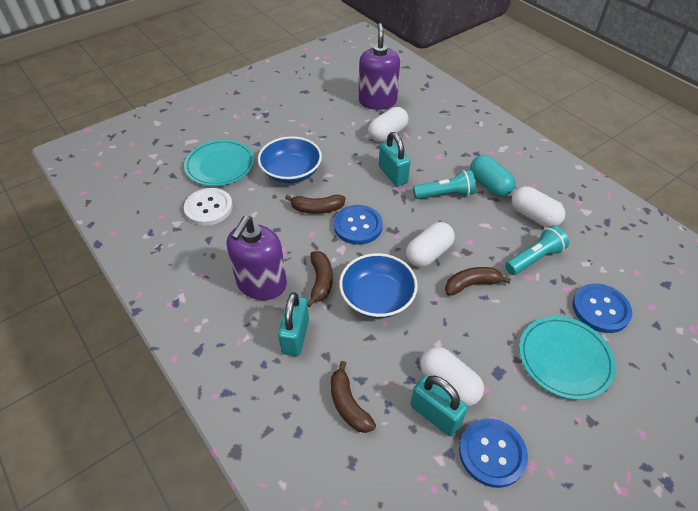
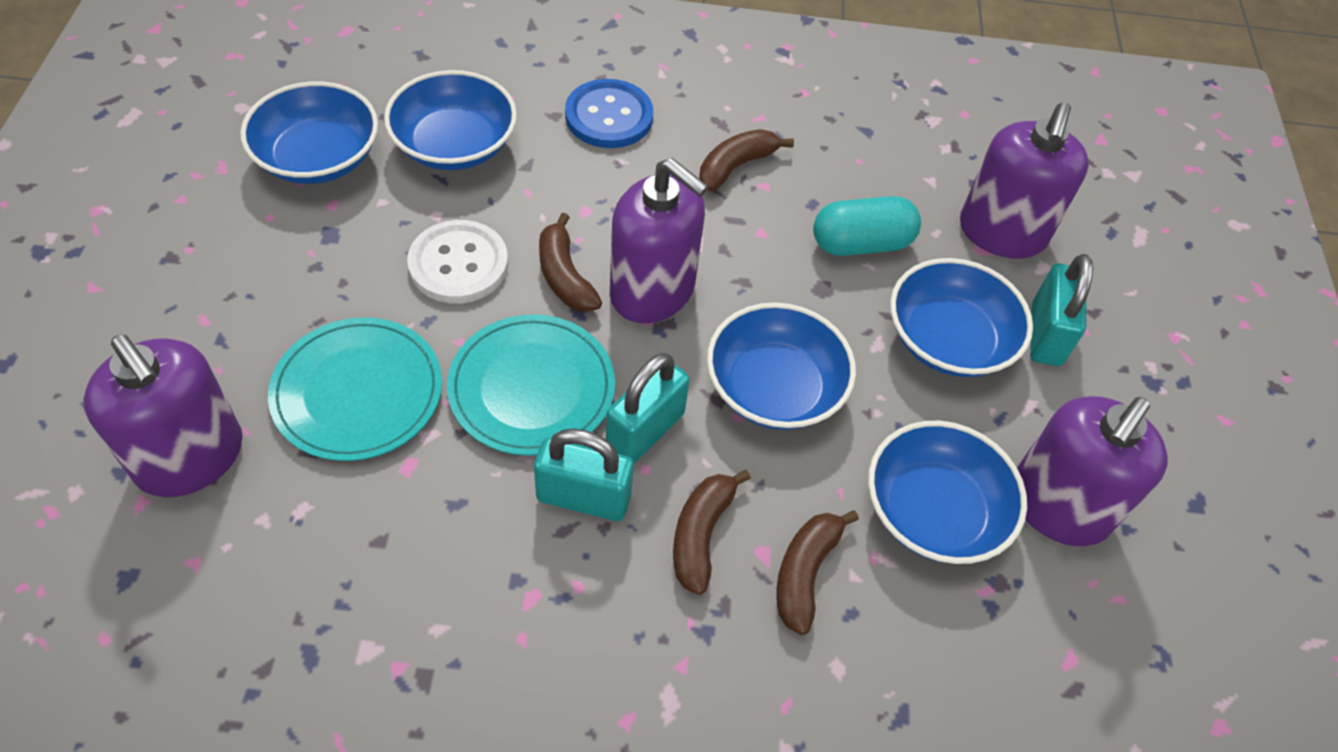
blue bowl: 2 -> 5
blue button: 3 -> 1
purple soap dispenser: 2 -> 4
turquoise flashlight: 2 -> 0
white capsule: 4 -> 0

